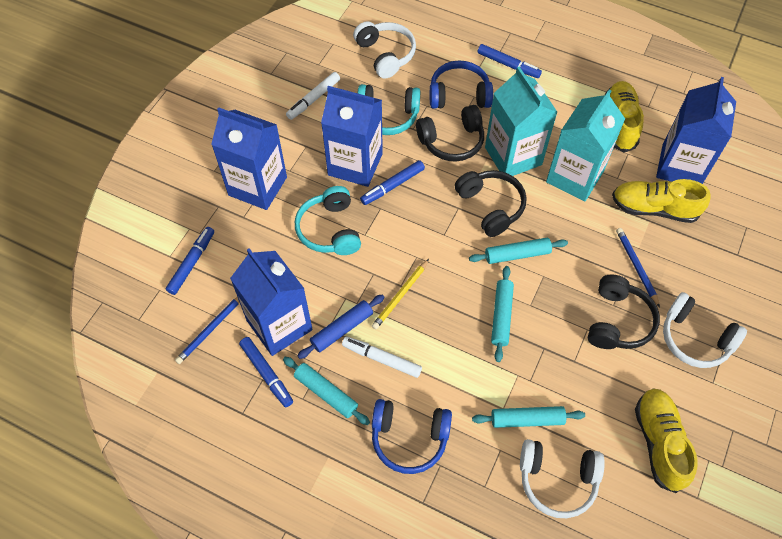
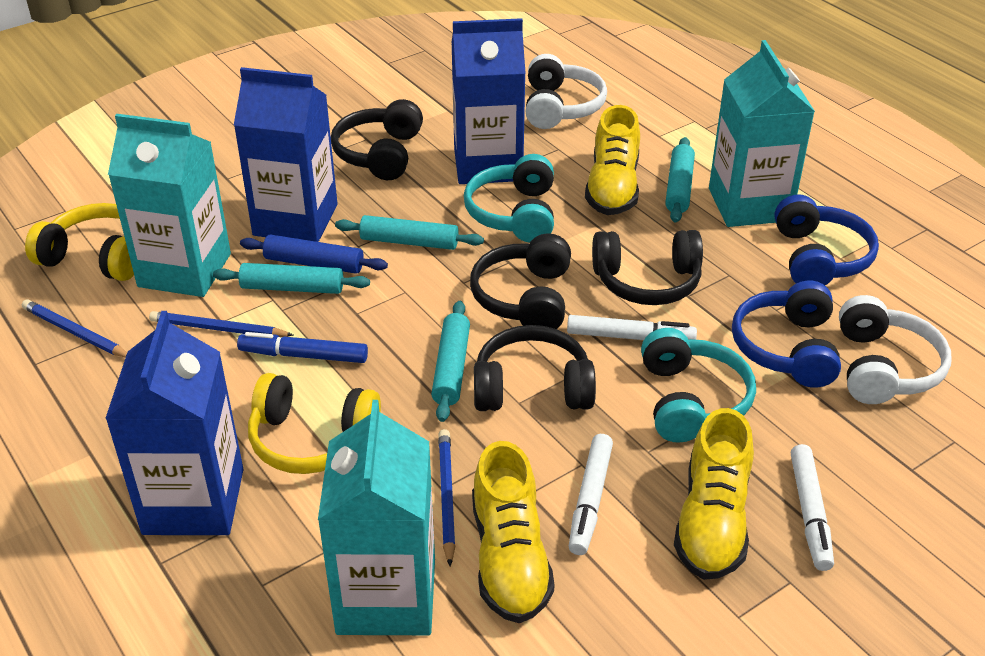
black headphones: 3 -> 4
blue carton: 4 -> 3
blue marker: 4 -> 1
blue pencil: 2 -> 3
turquoise carton: 2 -> 3
white headphones: 3 -> 2
white marker: 2 -> 3
yellow headphones: 0 -> 2
yellow pencil: 1 -> 0

